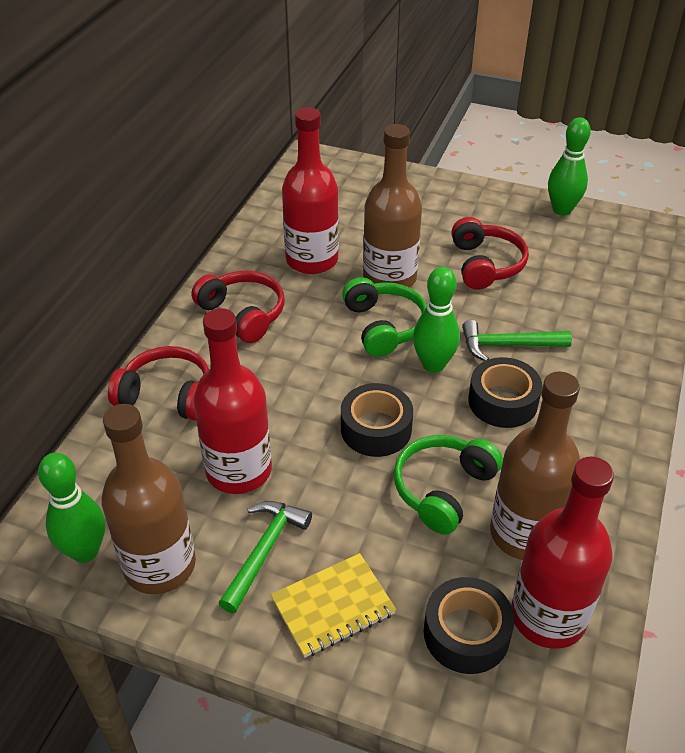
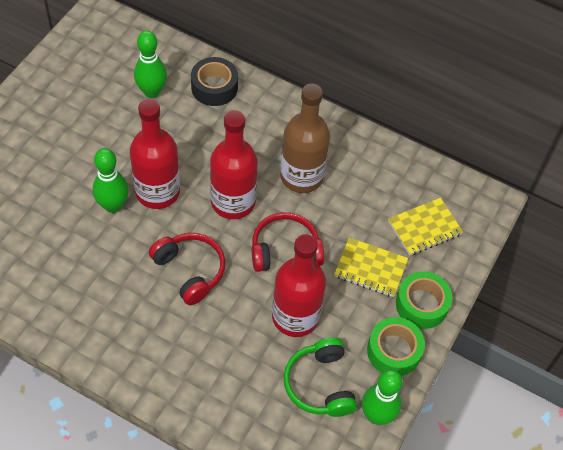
black tape: 3 -> 1
brown bottle: 3 -> 1
green hammer: 2 -> 0
green headphones: 2 -> 1
green tape: 0 -> 2
red headphones: 3 -> 2
yellow notebook: 1 -> 2

